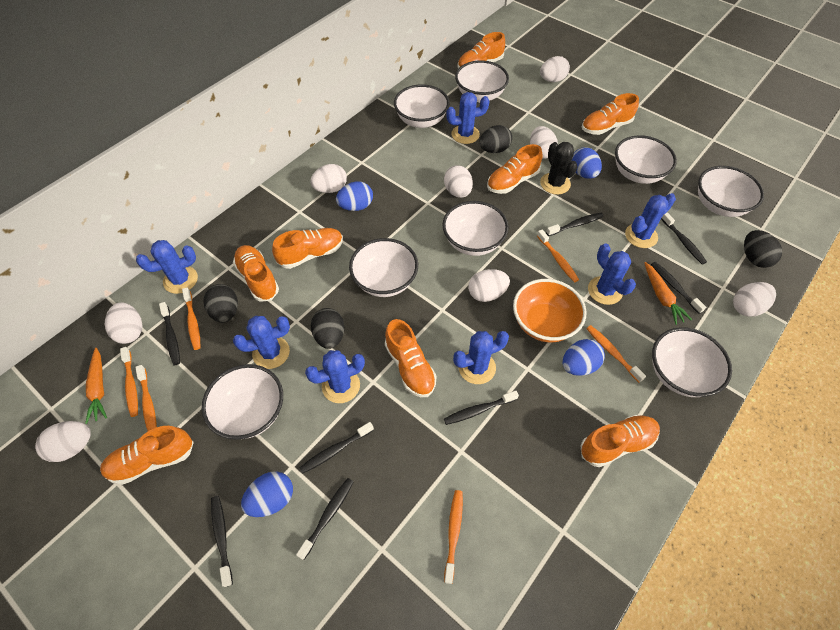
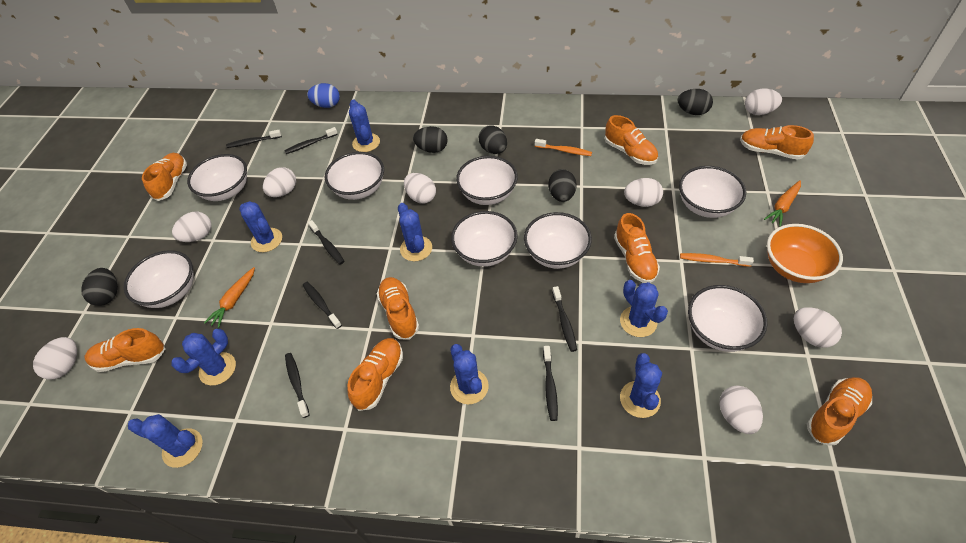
black cactus: 1 -> 0
black egg: 4 -> 5
black toothbrush: 8 -> 7
blue cactus: 7 -> 8
blue egg: 4 -> 1
orange toothbrush: 6 -> 2

